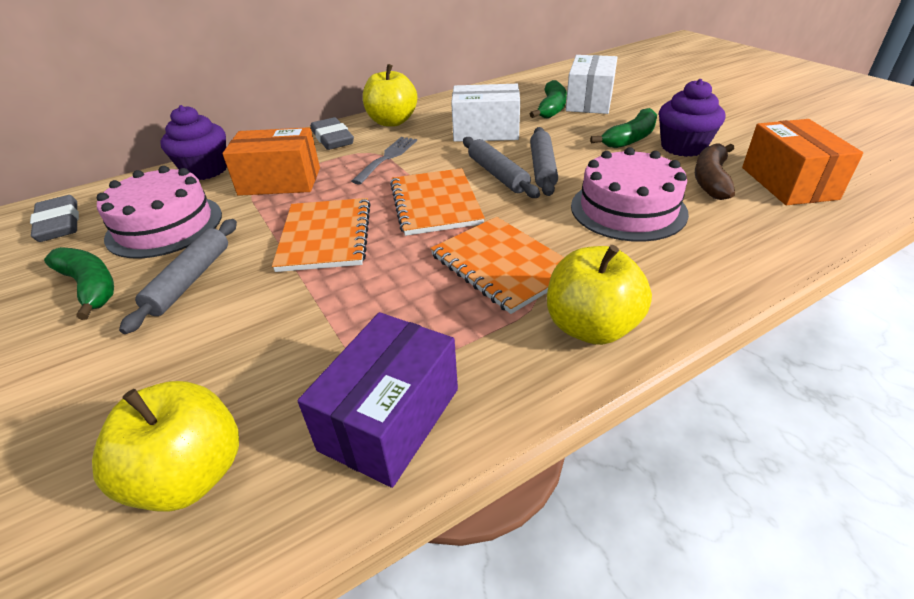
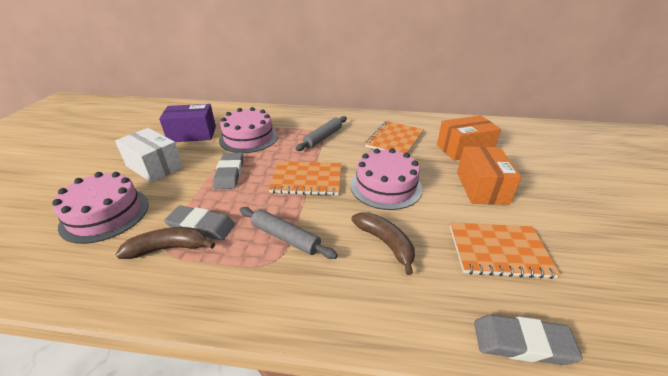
brown banana: 1 -> 2
green banana: 3 -> 0
grey eraser: 2 -> 3
grey fork: 1 -> 0
grey rolling pin: 3 -> 2
pink cake: 2 -> 3
purple cupcake: 2 -> 0
white box: 2 -> 1
yellow apple: 3 -> 0

